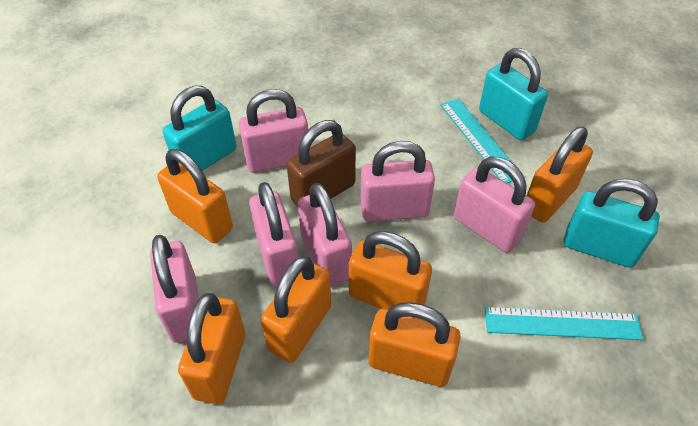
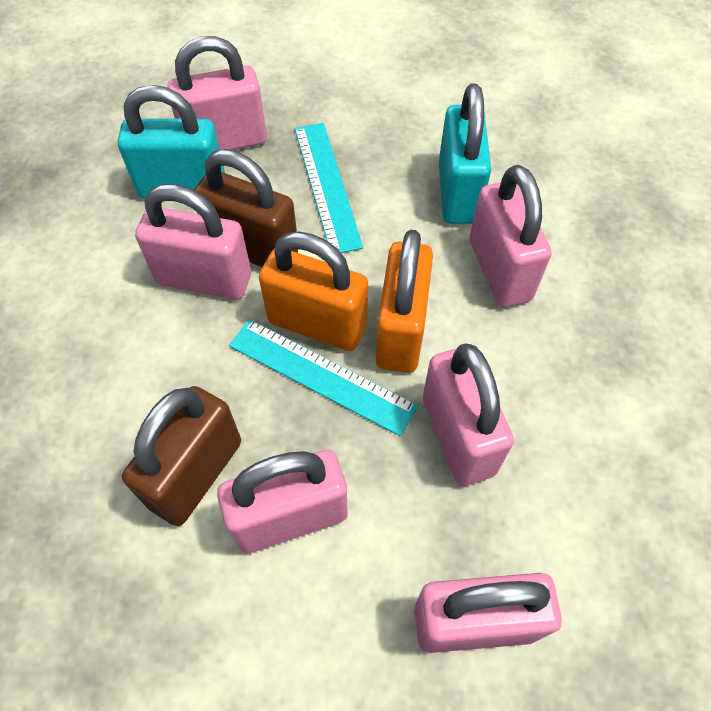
brown padlock: 1 -> 2
orange padlock: 6 -> 2
turquoise padlock: 3 -> 2

